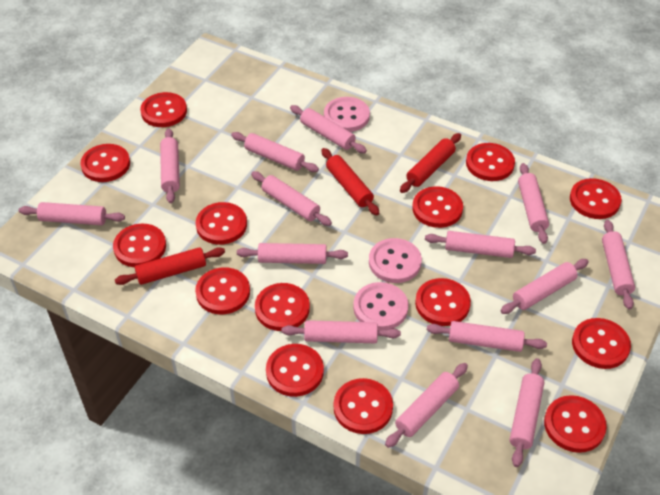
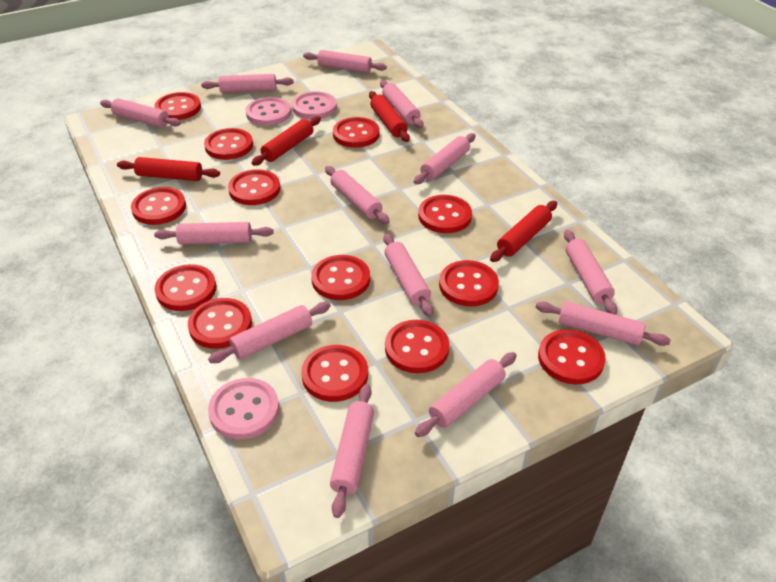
pink rolling pin: 14 -> 13
red button: 14 -> 13
red rolling pin: 3 -> 4

